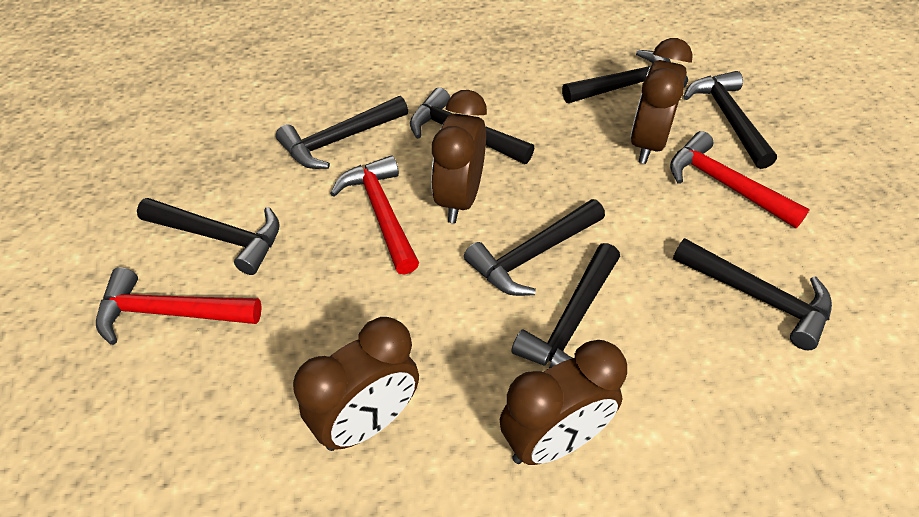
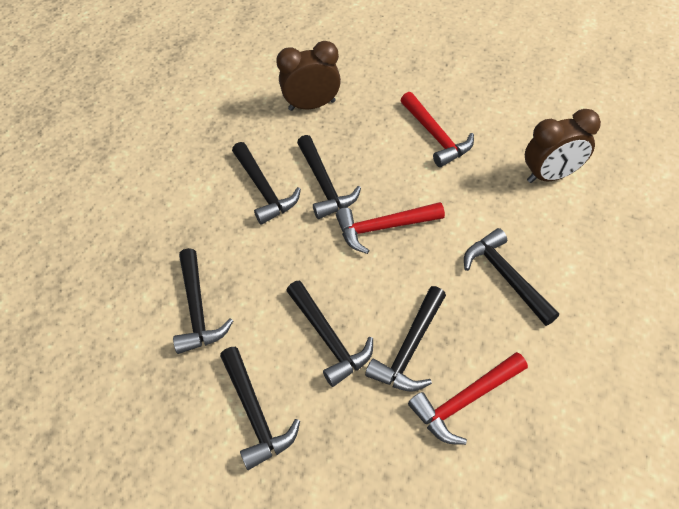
black hammer: 8 -> 7
brown clock: 4 -> 2

